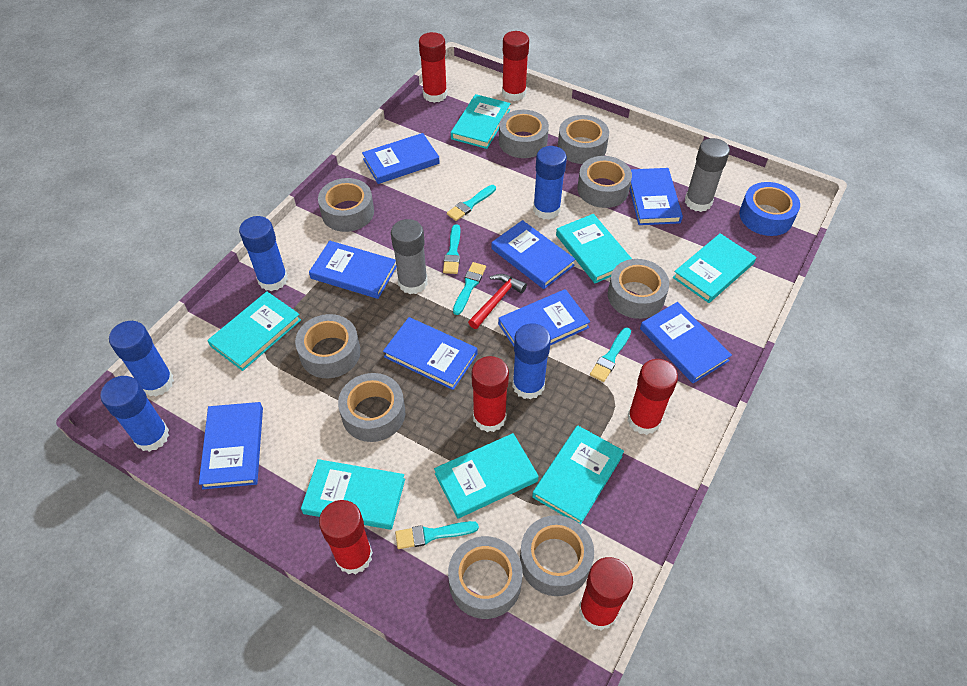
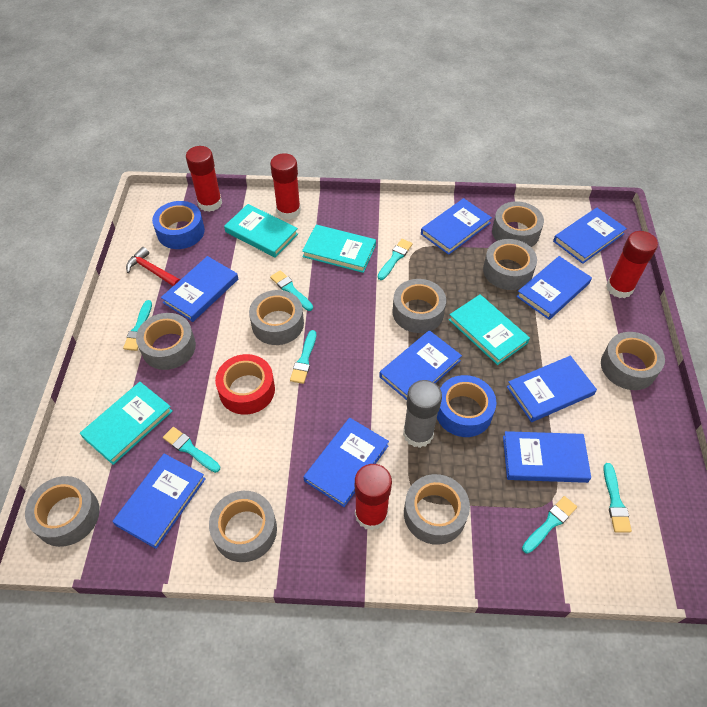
blue book: 8 -> 9
blue glue stick: 5 -> 0
blue tape: 1 -> 2
grey glue stick: 2 -> 1
red glue stick: 6 -> 4
red tape: 0 -> 1
turquoise book: 7 -> 4
turquoise brush: 5 -> 7

